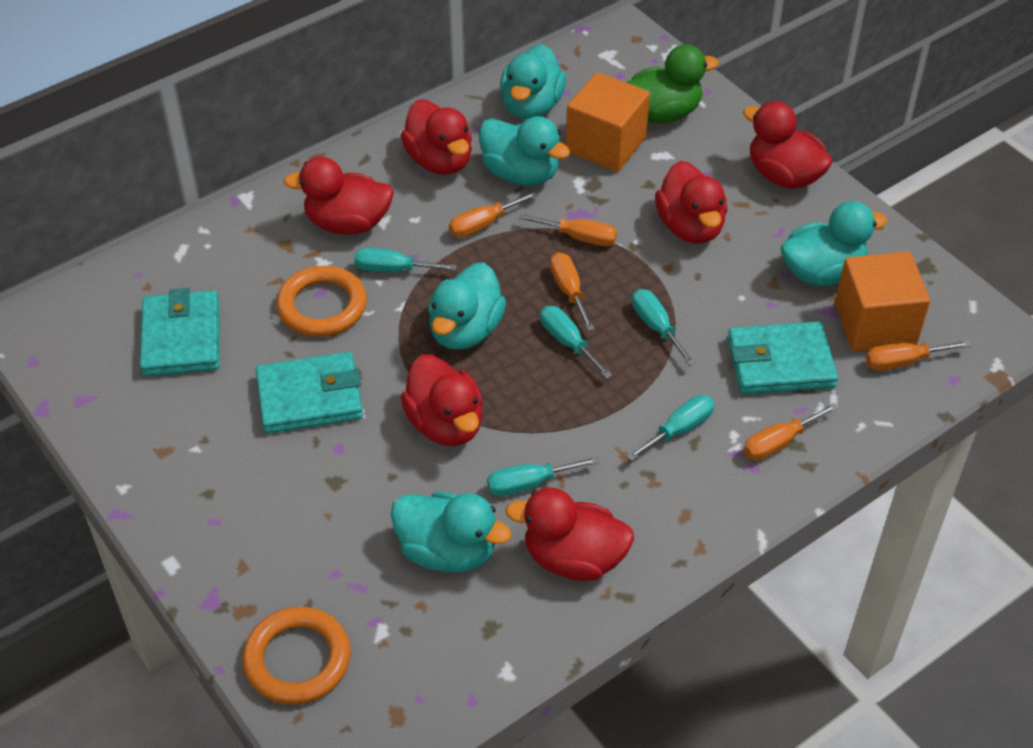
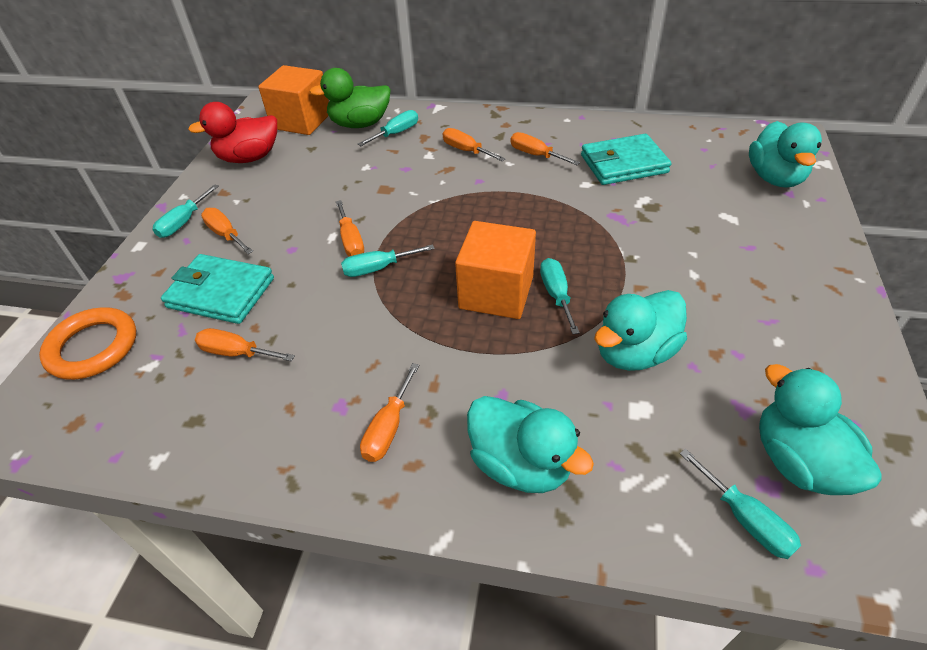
orange ring: 2 -> 1
orange screwdriver: 5 -> 6
red duck: 6 -> 1
turquoise duck: 5 -> 4
turquoise wallet: 3 -> 2

